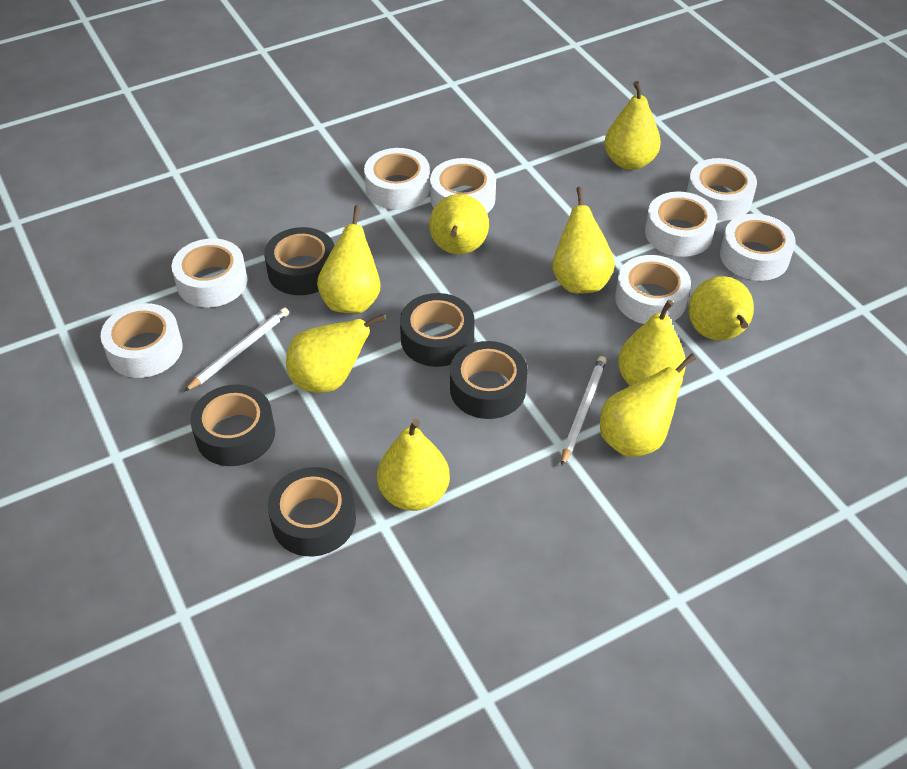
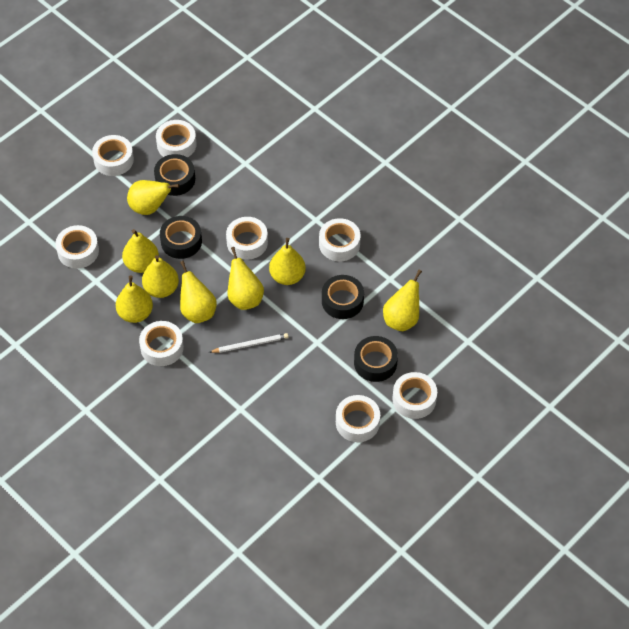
black tape: 5 -> 4
white pencil: 2 -> 1
yellow pear: 9 -> 8

